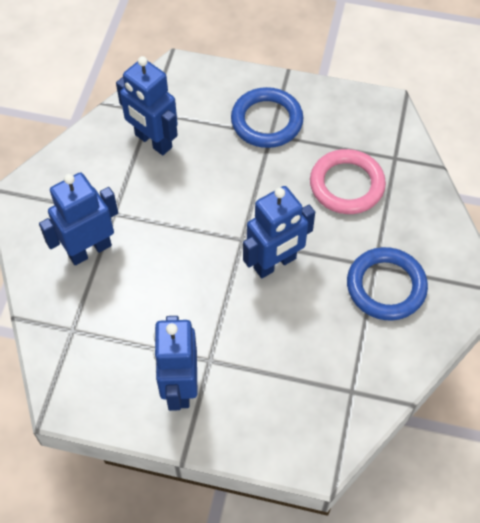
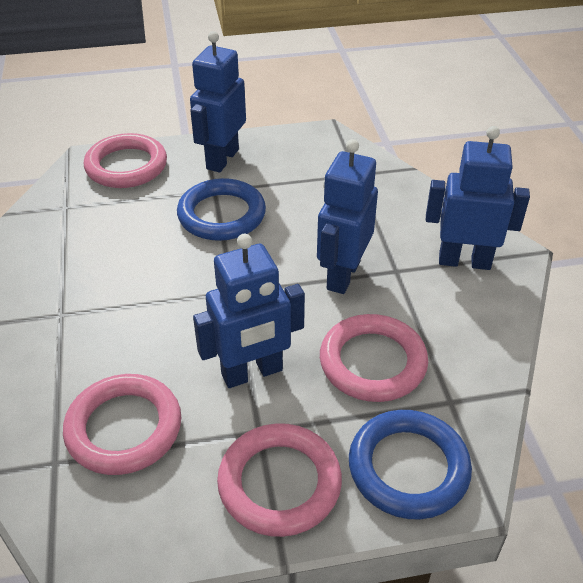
pink ring: 1 -> 4

